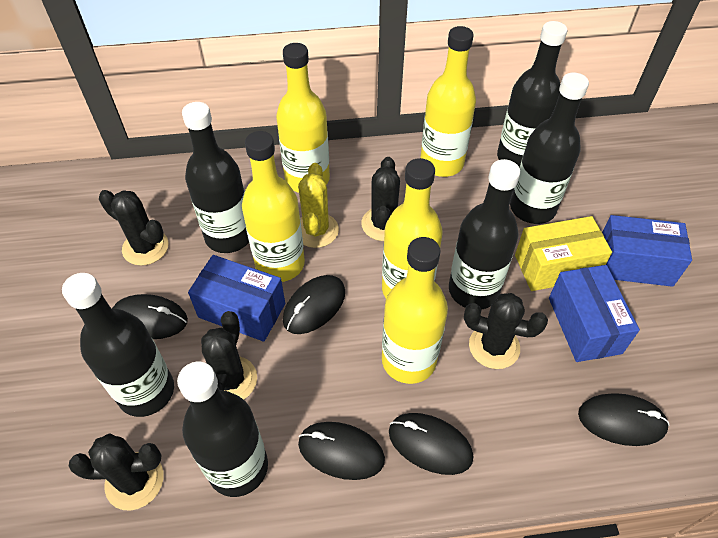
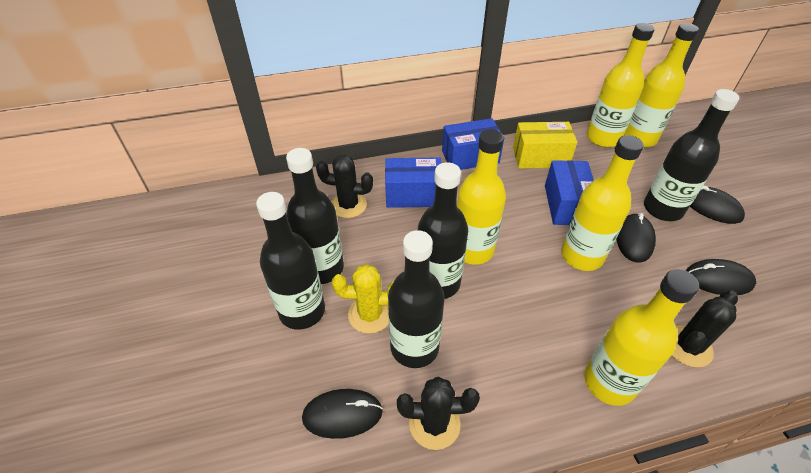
black bottle: 6 -> 5
black cactus: 5 -> 3
black mouse: 5 -> 4

